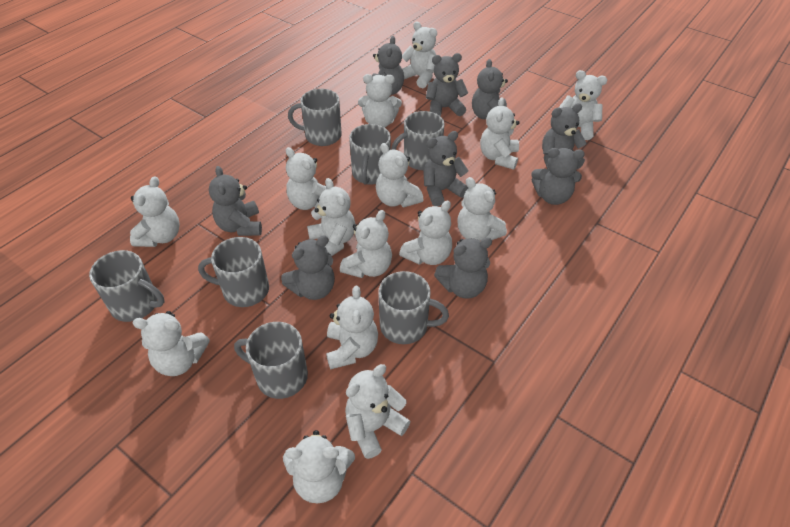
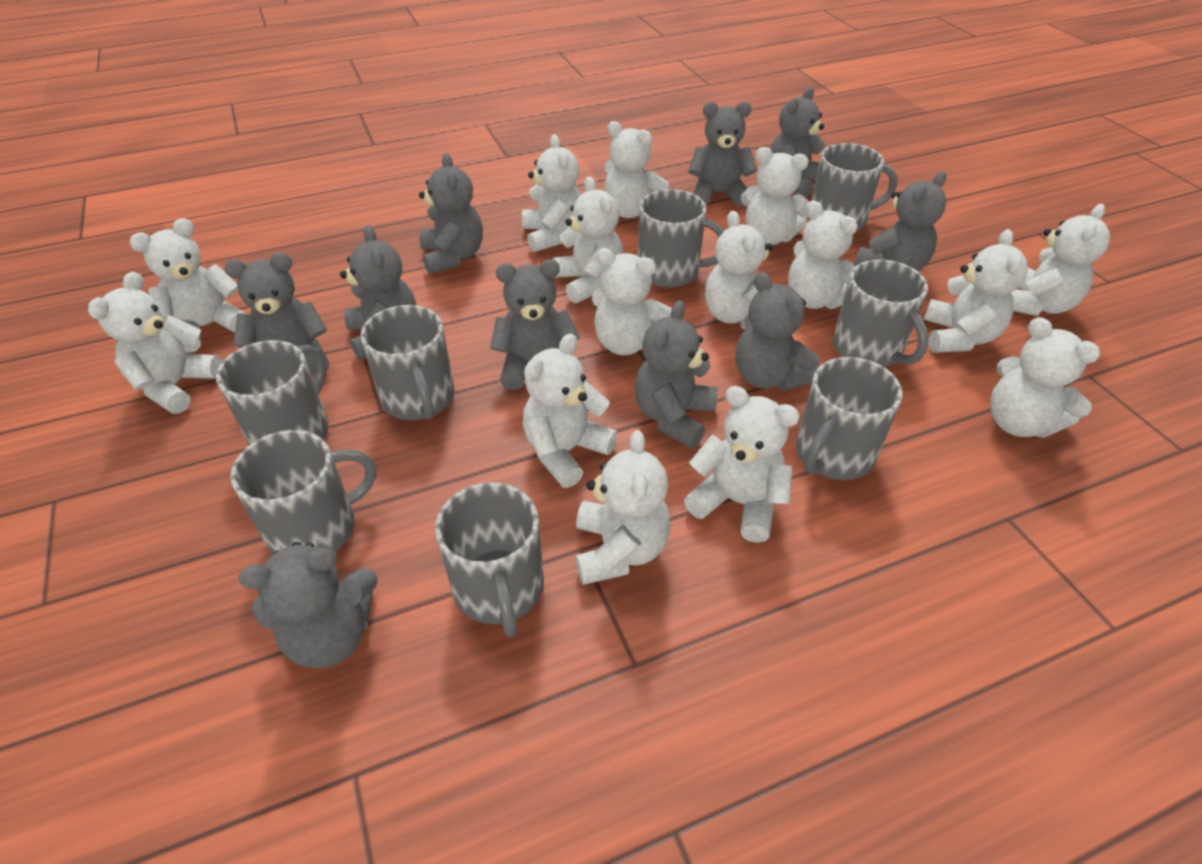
grey mug: 7 -> 8
grey teddy bear: 9 -> 10

